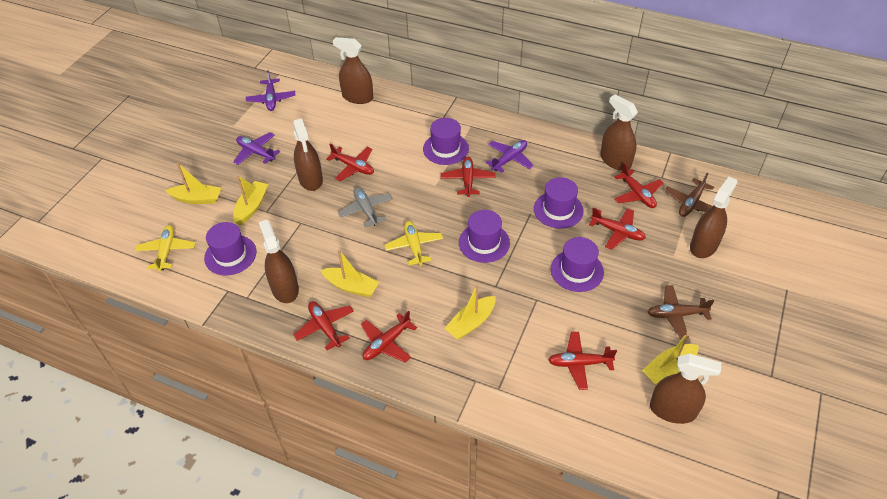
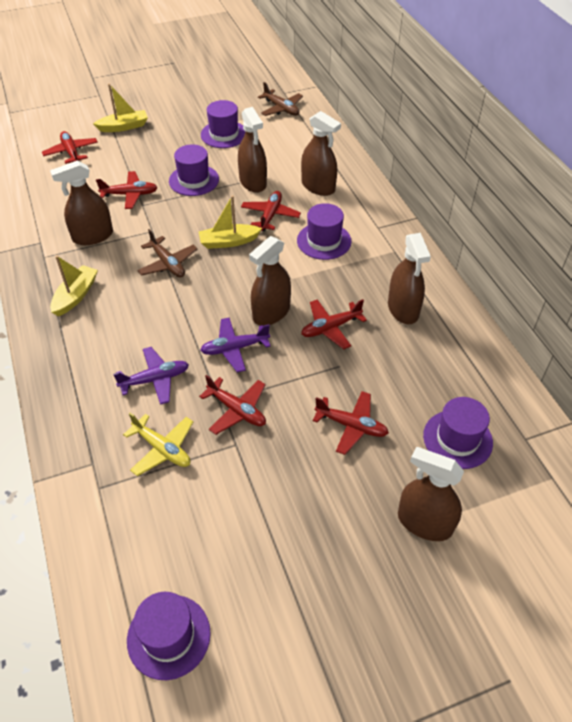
grey plane: 1 -> 0
purple plane: 3 -> 2
red plane: 7 -> 6
yellow boat: 5 -> 3
yellow plane: 2 -> 1

